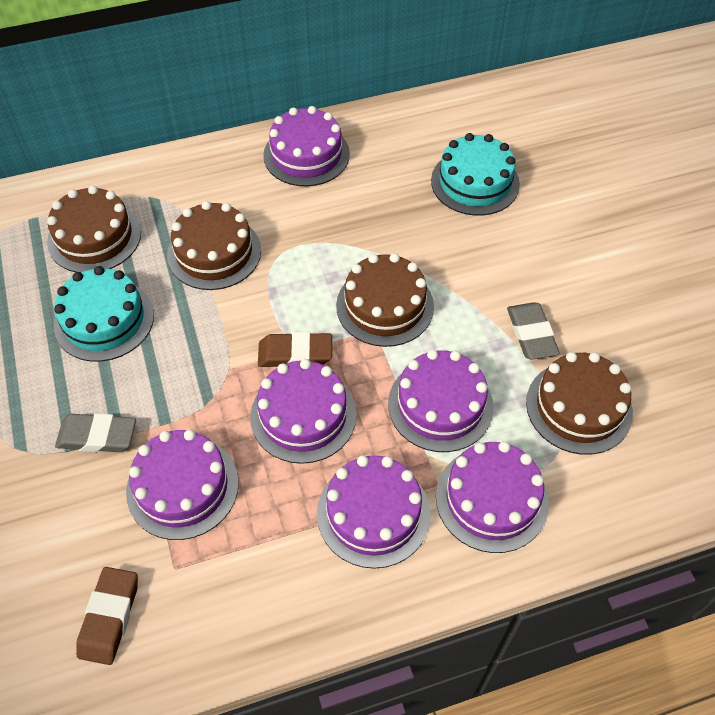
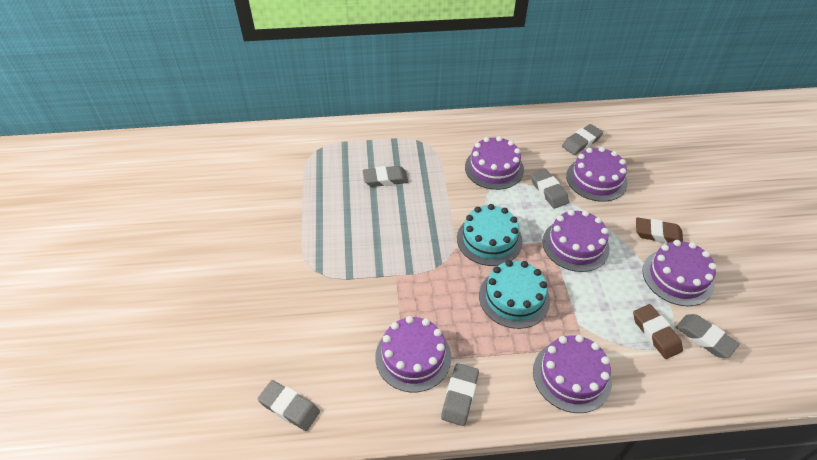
brown cake: 4 -> 0
grey eraser: 2 -> 6

